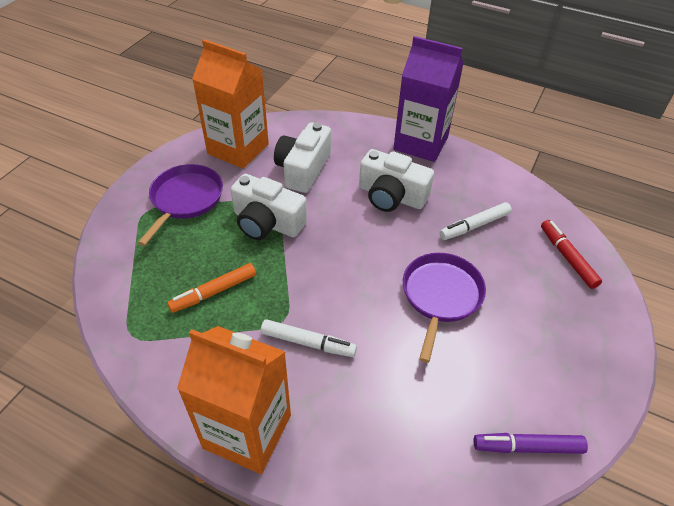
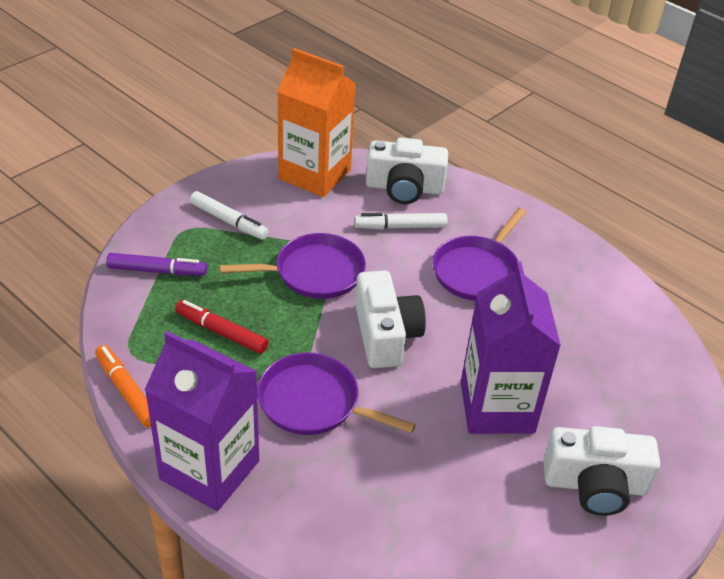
orange carton: 2 -> 1
purple carton: 1 -> 2
purple pan: 2 -> 3

